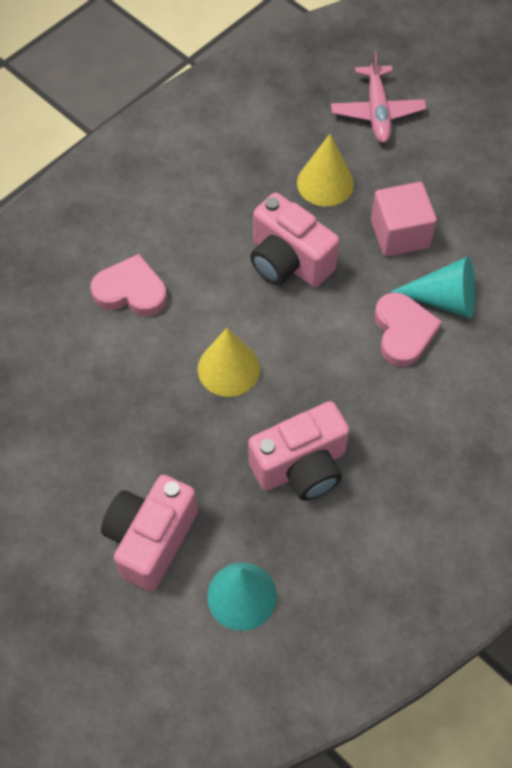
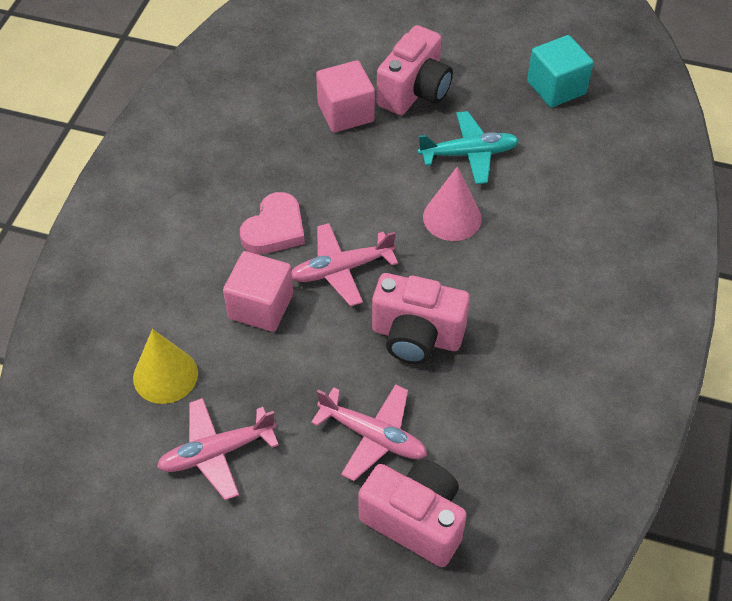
pink cone: 0 -> 1
pink cube: 1 -> 2
pink heart: 2 -> 1
pink plane: 1 -> 3
turquoise cone: 2 -> 0
turquoise cube: 0 -> 1
turquoise plane: 0 -> 1
yellow cone: 2 -> 1

